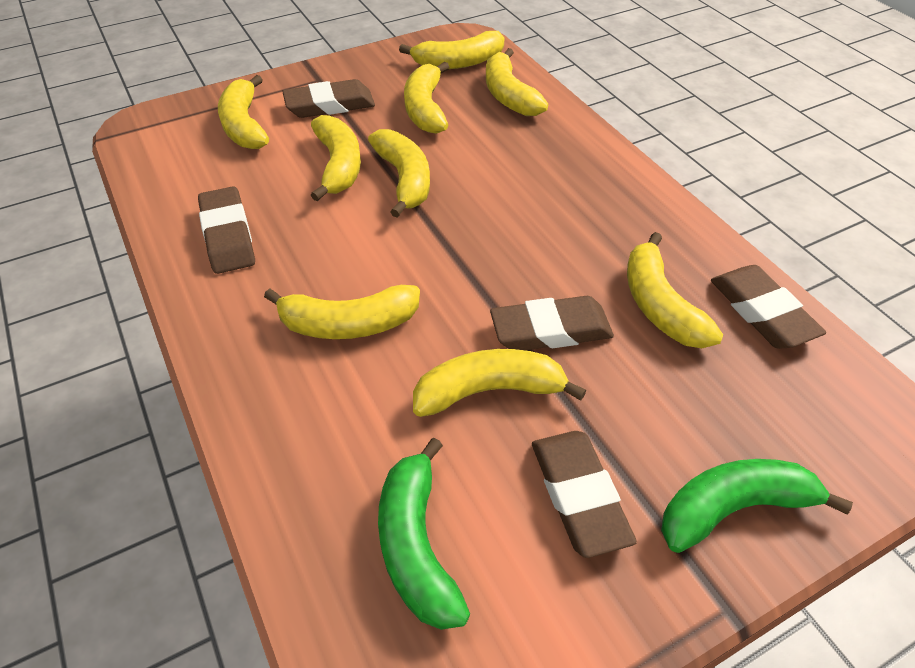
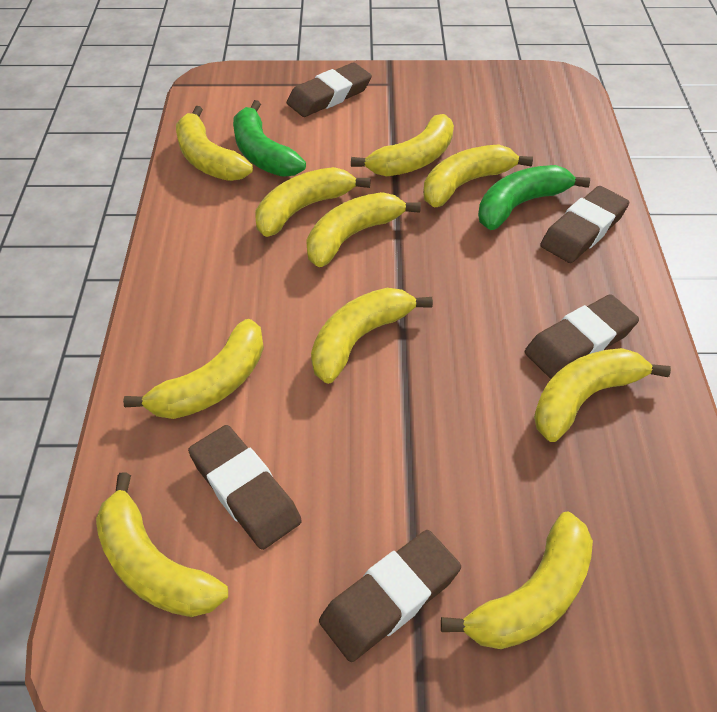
yellow banana: 9 -> 10

